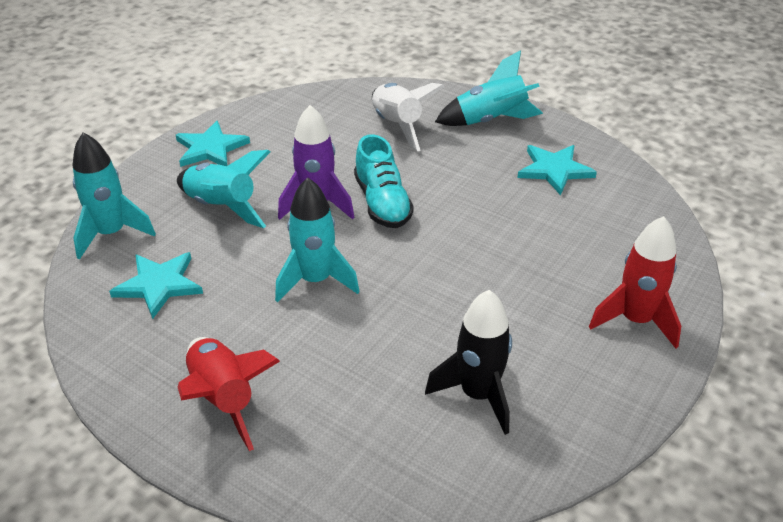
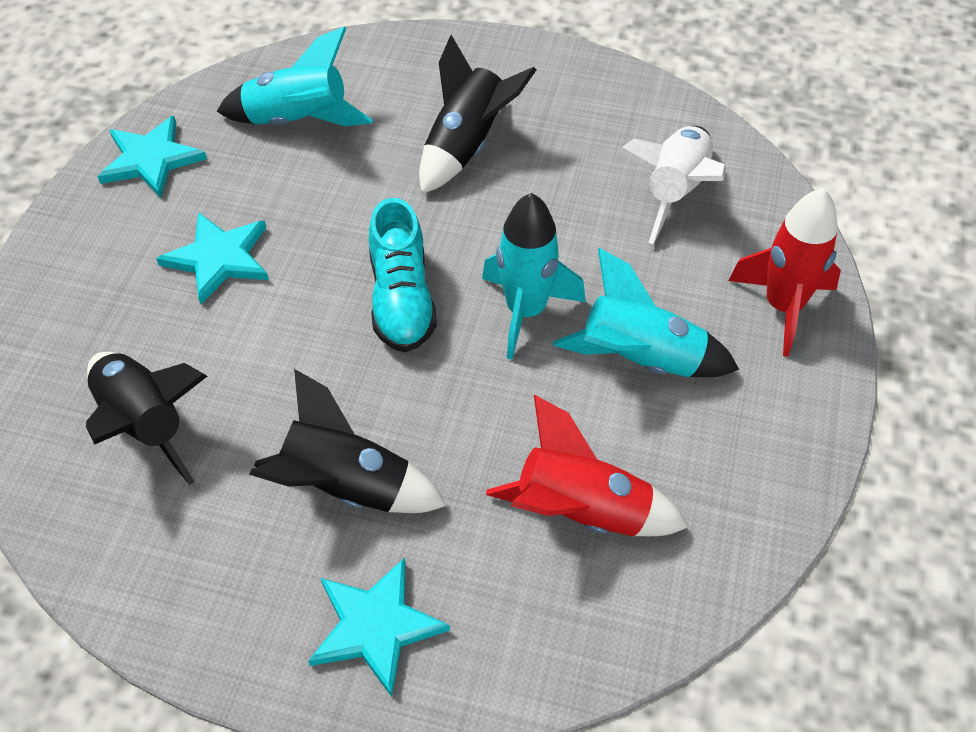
black rocket: 1 -> 3
purple rocket: 1 -> 0
turquoise rocket: 4 -> 3

